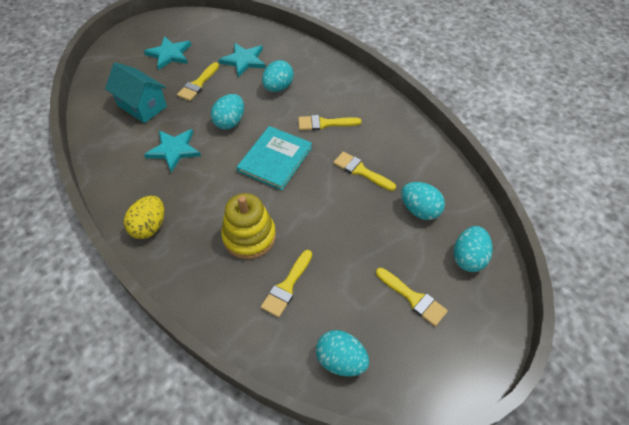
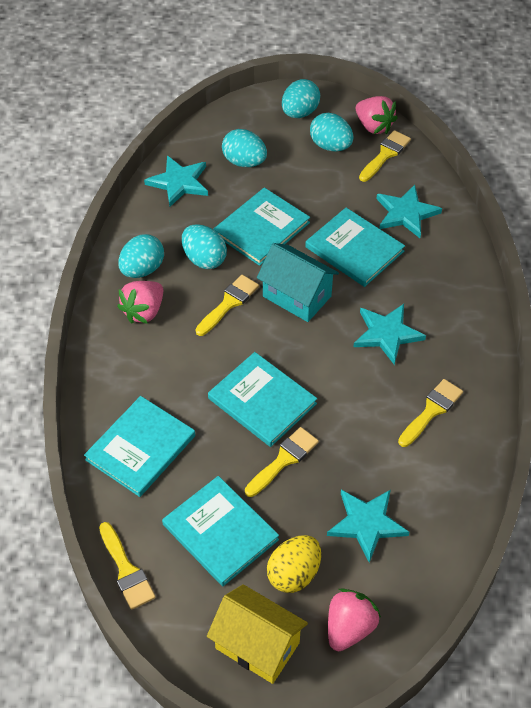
pink strawberry: 0 -> 3
turquoise book: 1 -> 5
turquoise star: 3 -> 4
yellow house: 0 -> 1
yellow stacking toy: 1 -> 0

